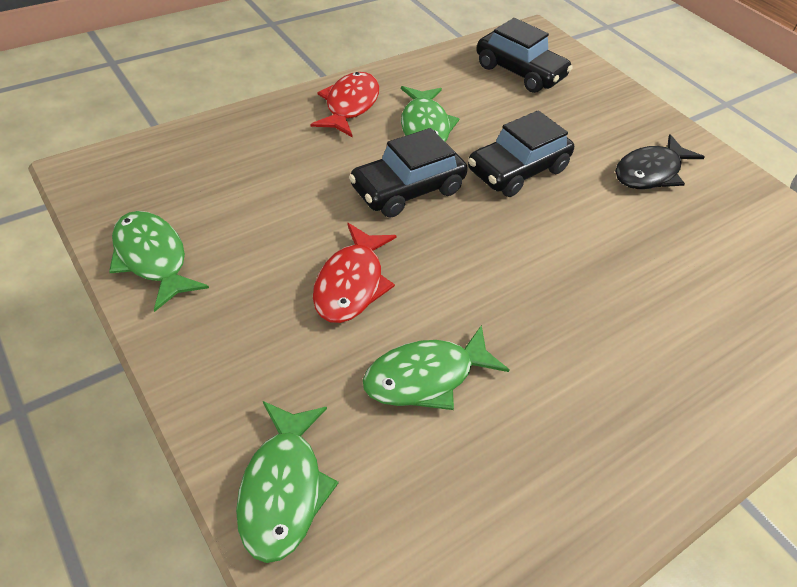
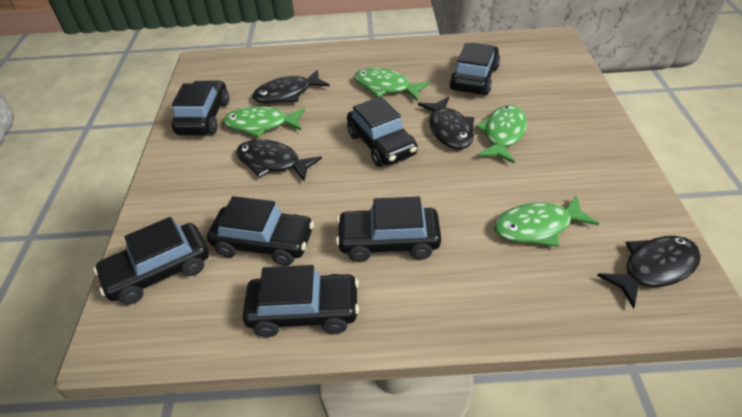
black car: 3 -> 7
black fish: 1 -> 4
red fish: 2 -> 0

